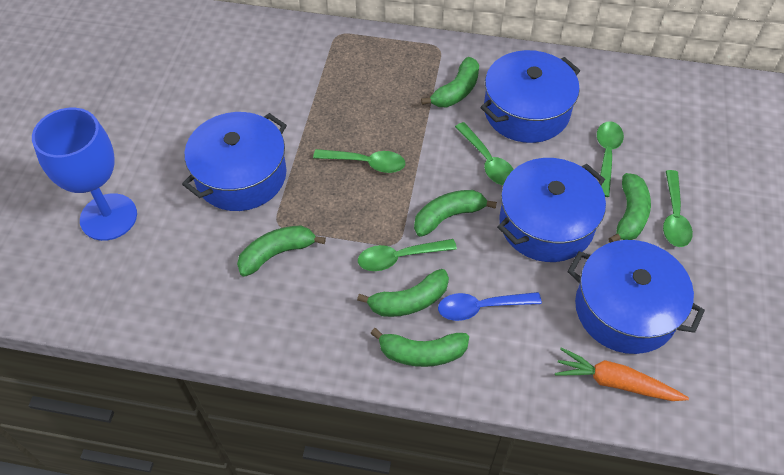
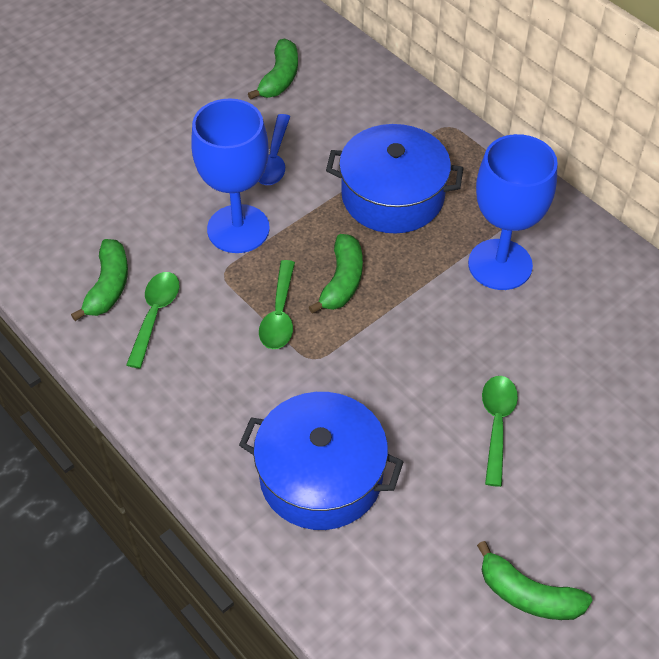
blue goblet: 1 -> 2
blue pot: 4 -> 2
green banana: 6 -> 4
green spoon: 5 -> 3
orange carrot: 1 -> 0

